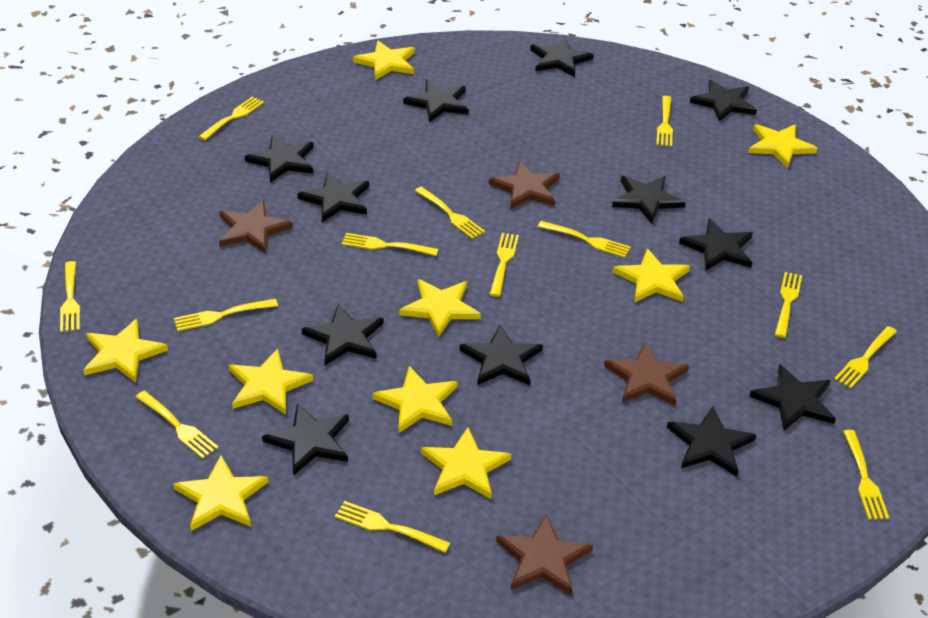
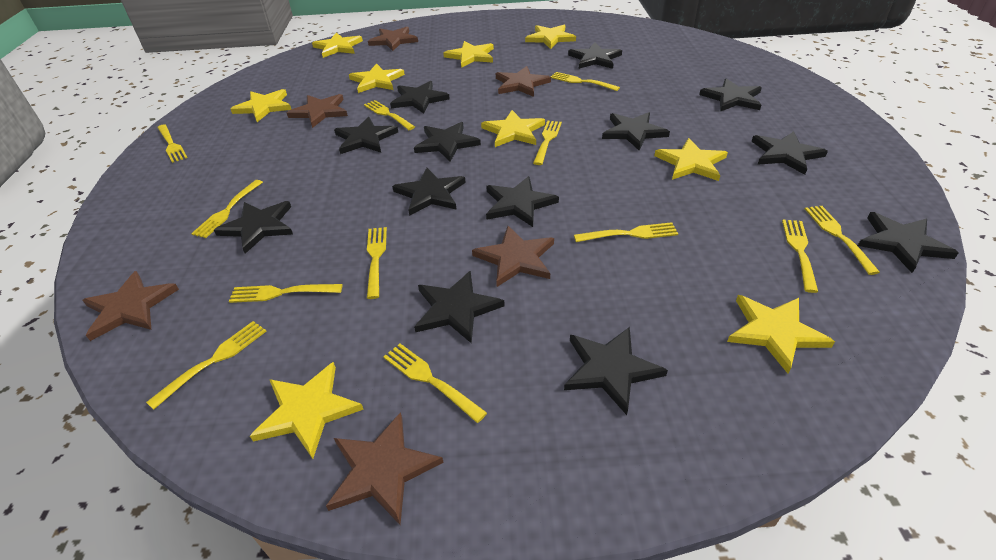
black star: 12 -> 13
brown star: 4 -> 6
yellow fork: 13 -> 12

